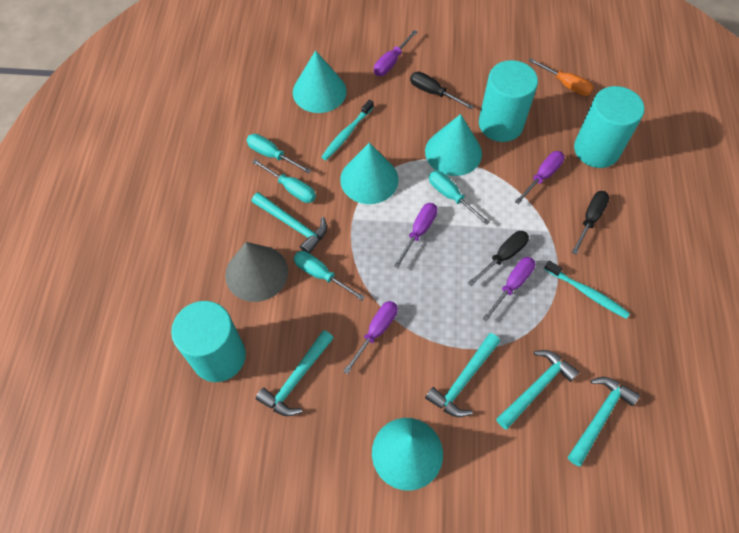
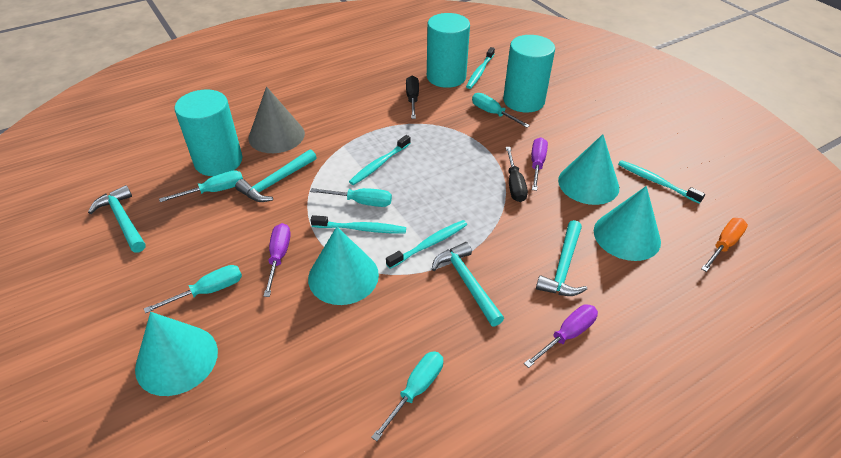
black screwdriver: 3 -> 2
purple screwdriver: 5 -> 3
turquoise hammer: 5 -> 4
turquoise screwdriver: 4 -> 5
turquoise toothbrush: 2 -> 5

